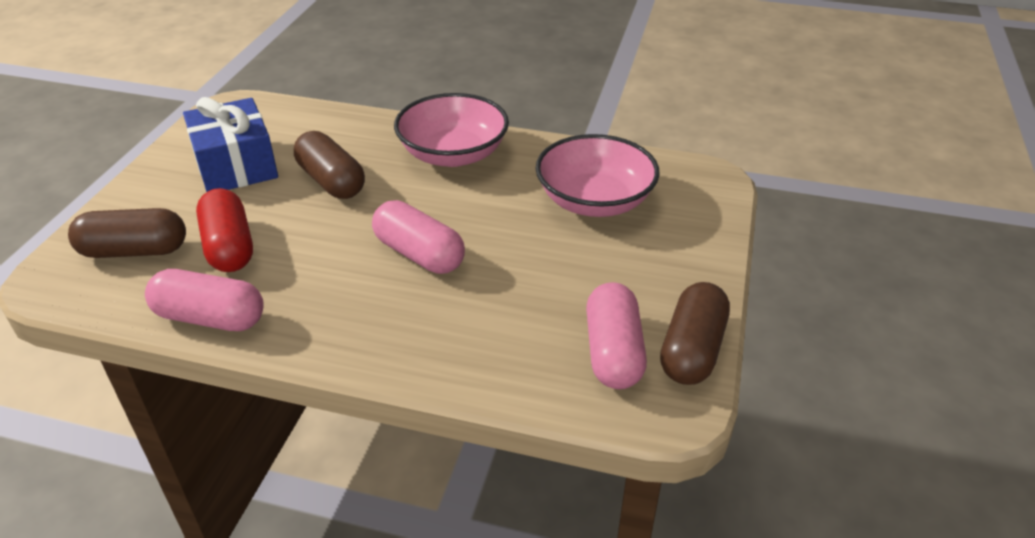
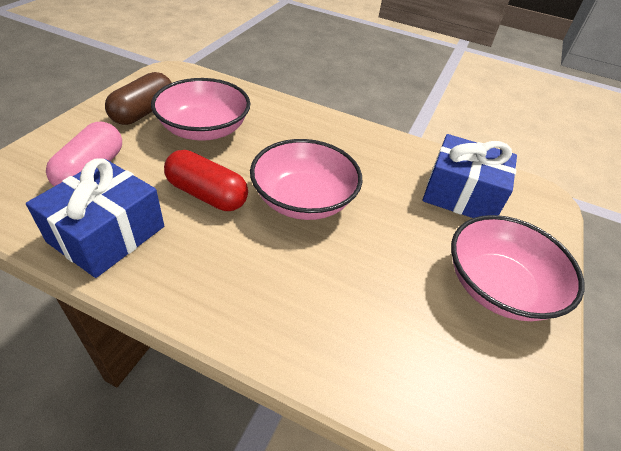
blue gift: 1 -> 2
brown capsule: 3 -> 1
pink bowl: 2 -> 3
pink capsule: 3 -> 1

